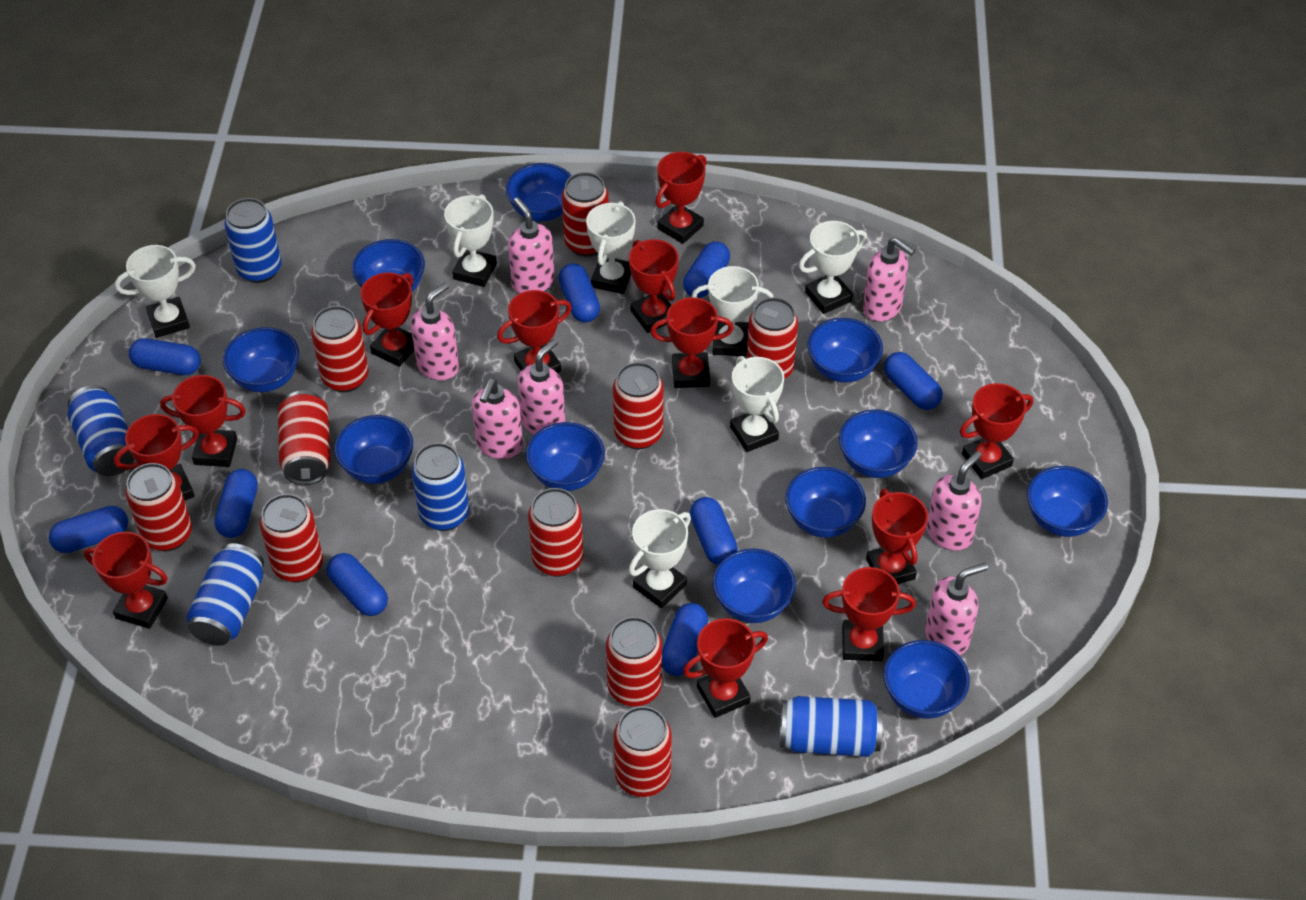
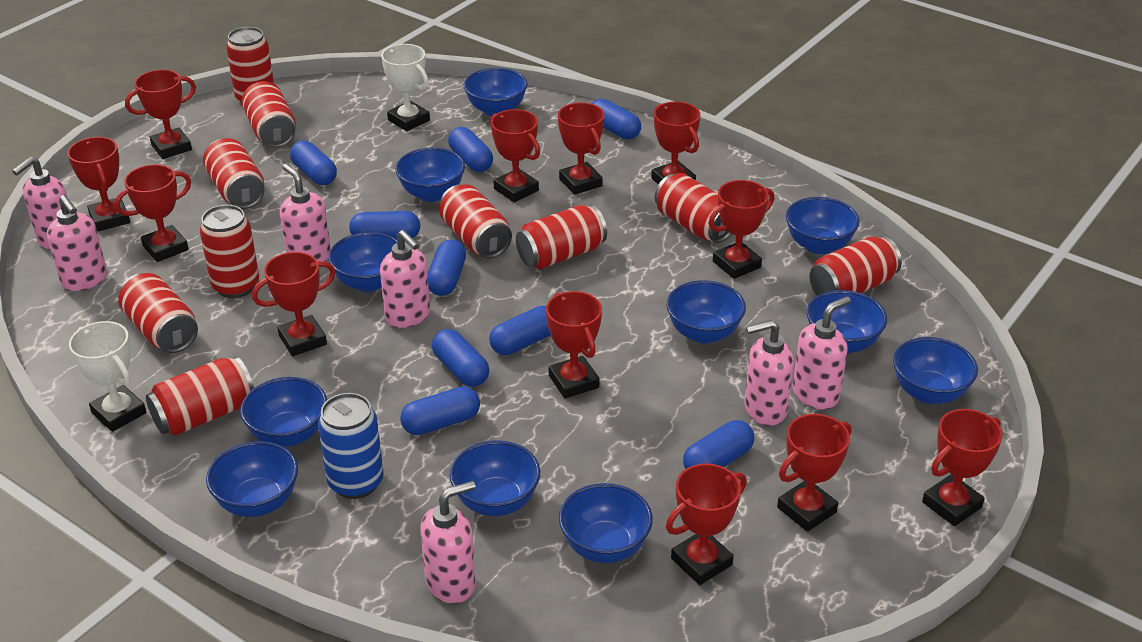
blue can: 5 -> 1
white trophy: 7 -> 2

